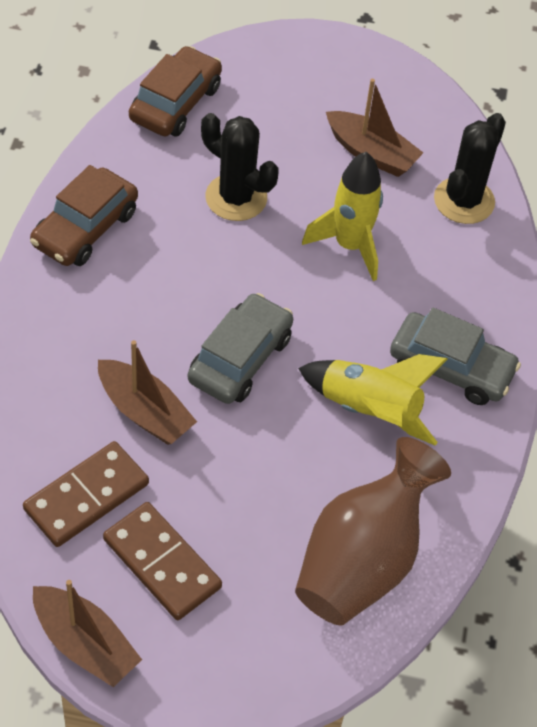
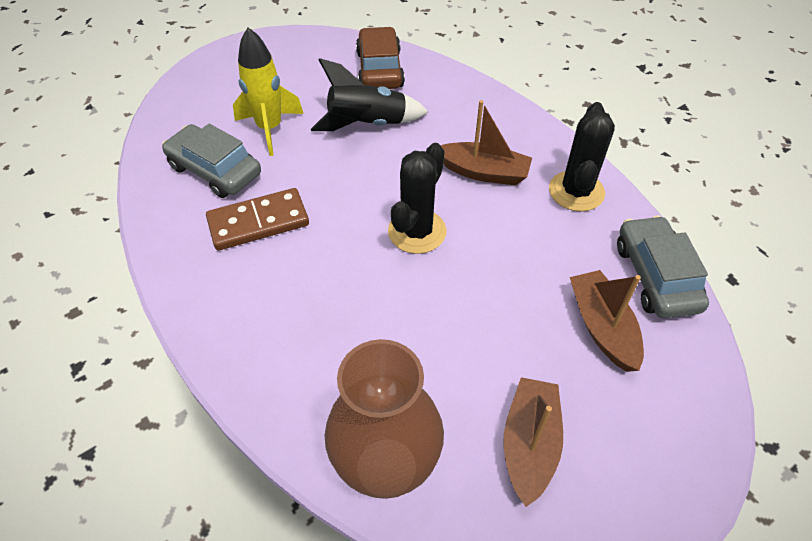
black rocket: 0 -> 1
brown car: 2 -> 1
brown domino: 2 -> 1
yellow rocket: 2 -> 1

